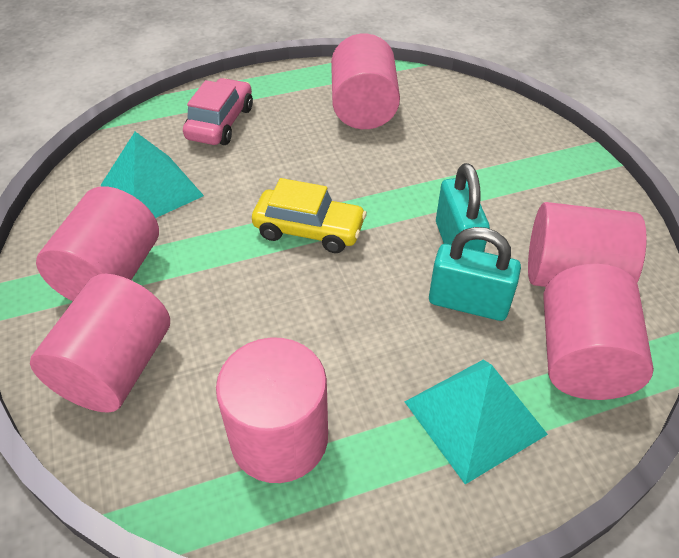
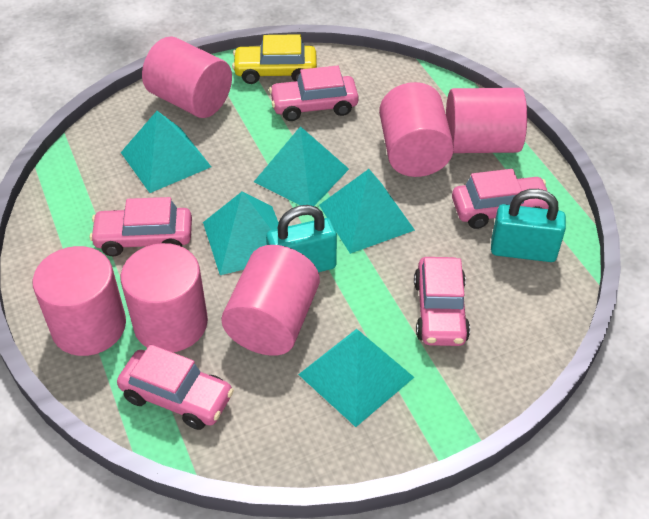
pink car: 1 -> 5
turquoise pyramid: 2 -> 5

